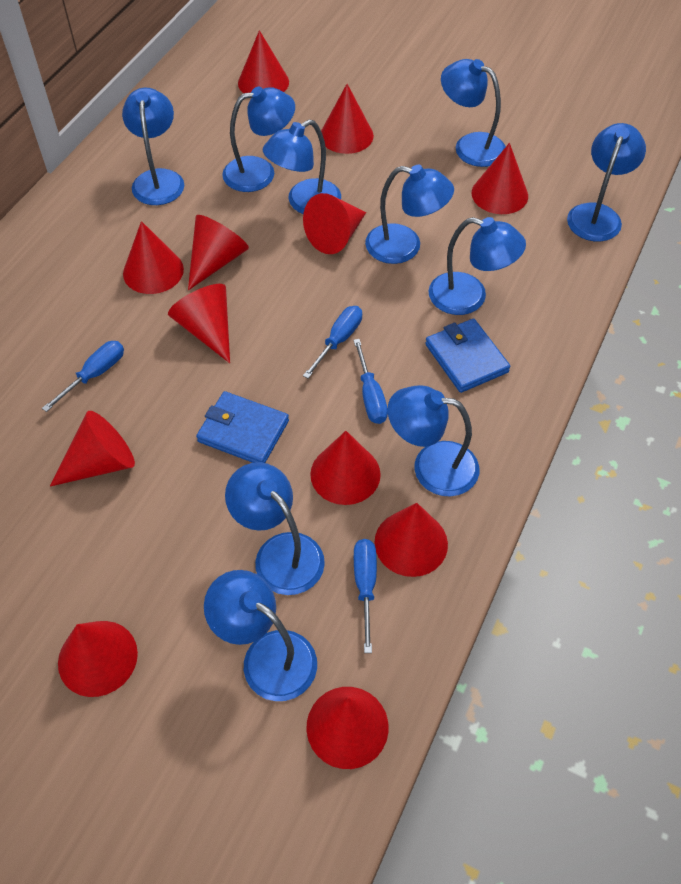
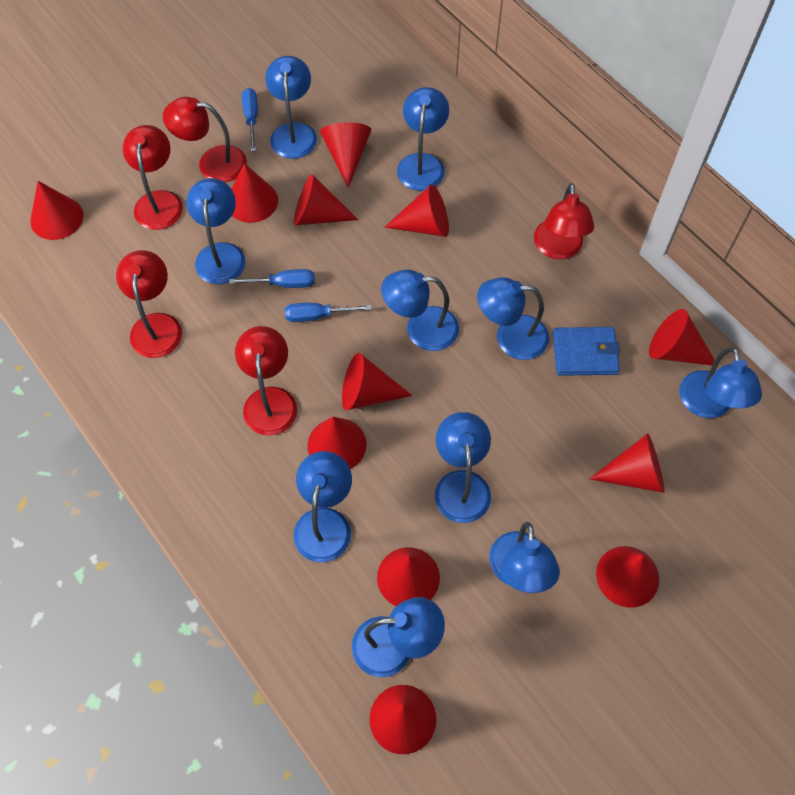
blue screwdriver: 4 -> 3
blue wallet: 2 -> 1
red lamp: 0 -> 5

